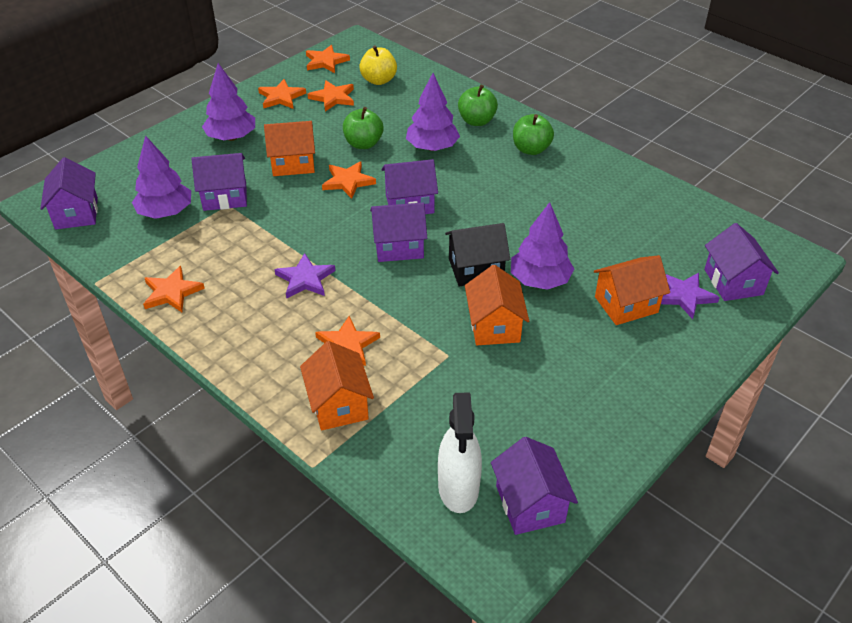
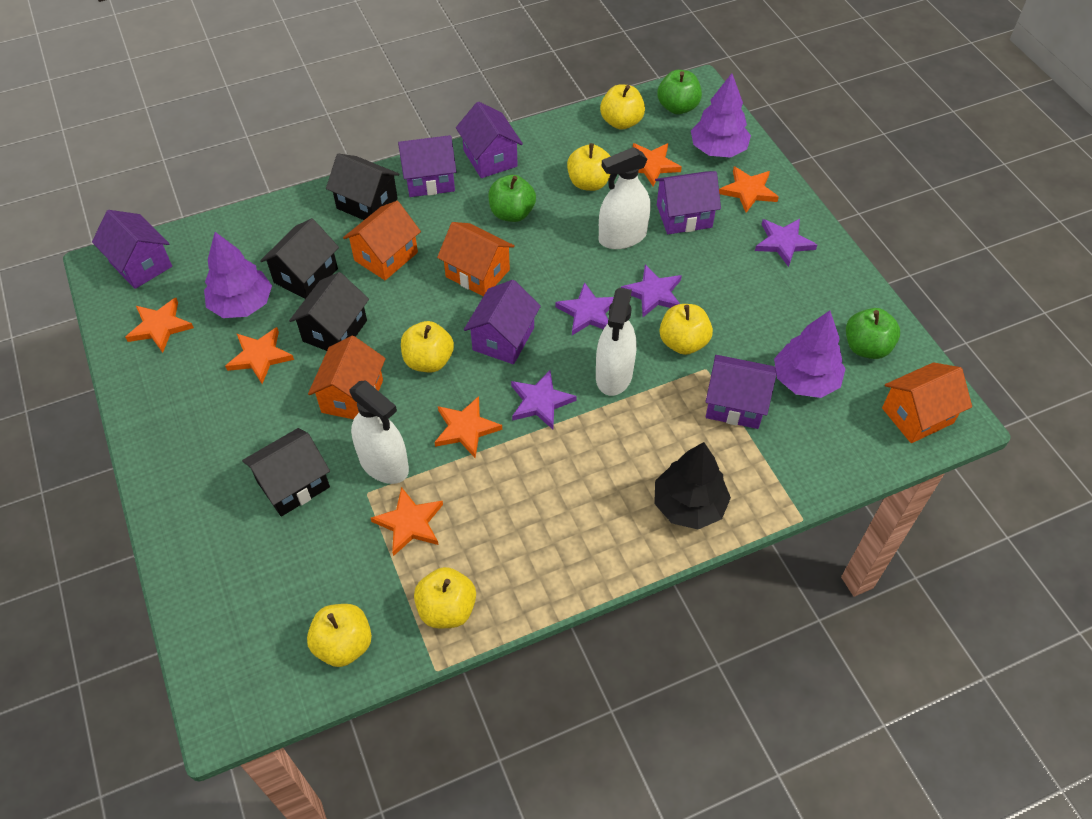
black house: 1 -> 4
black tree: 0 -> 1
purple star: 2 -> 4
purple tree: 4 -> 3
white spray bottle: 1 -> 3
yellow apple: 1 -> 6

